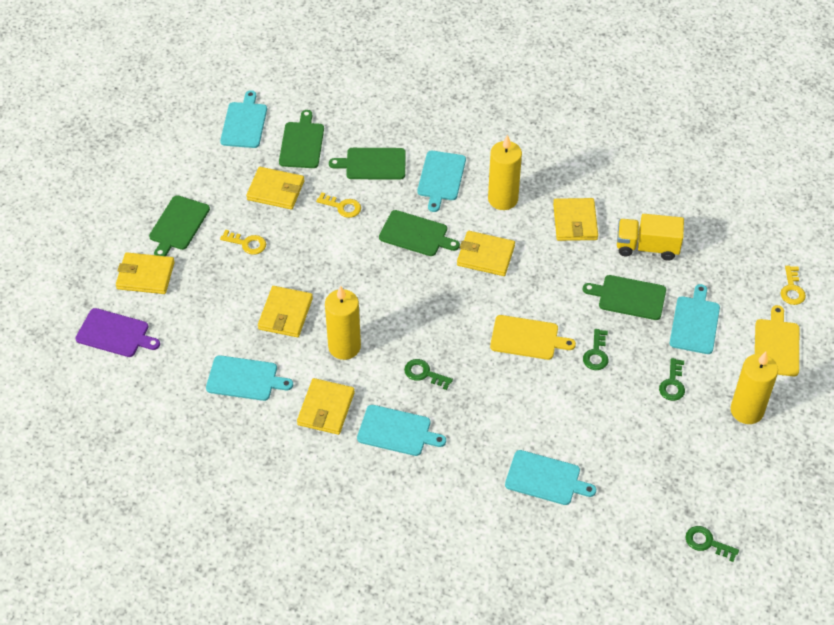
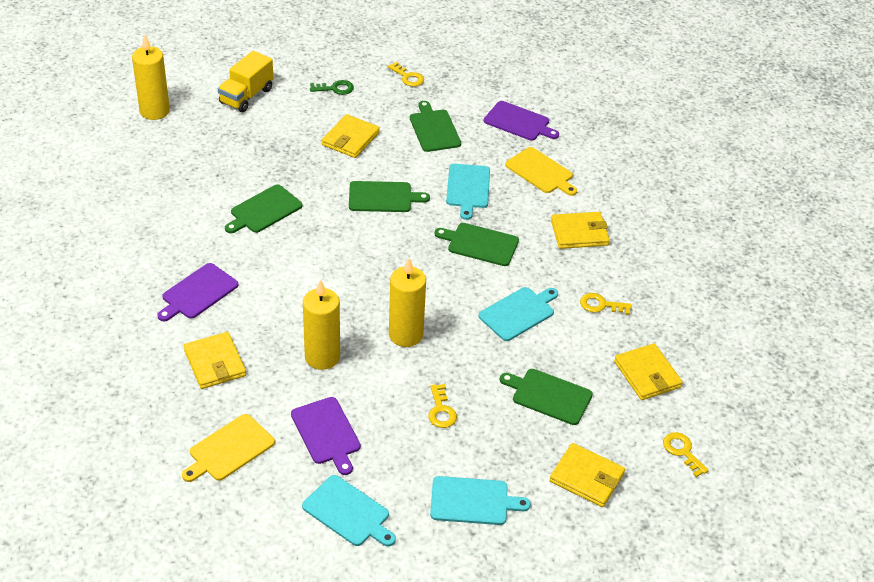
green key: 4 -> 1
purple cutting board: 1 -> 3
turquoise cutting board: 6 -> 4
yellow key: 3 -> 4
yellow wallet: 6 -> 5

